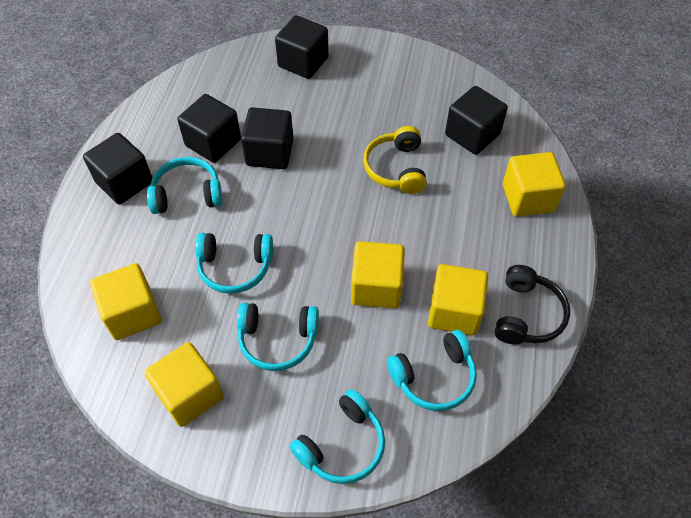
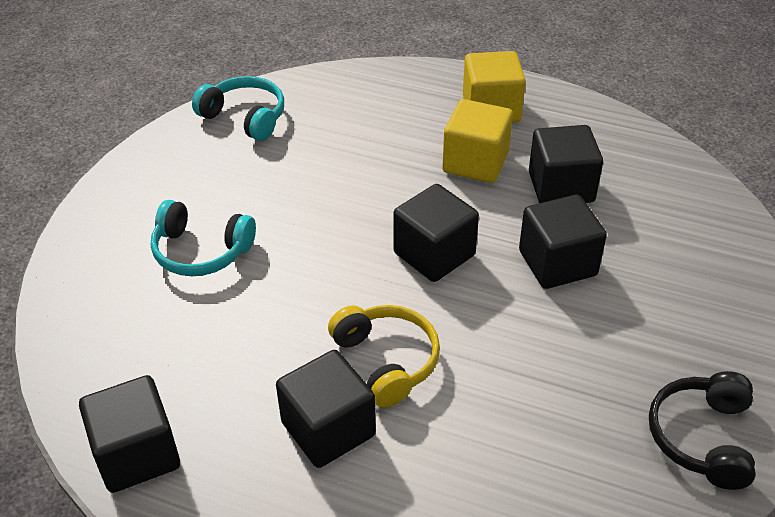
turquoise headphones: 5 -> 2
yellow cube: 5 -> 2

